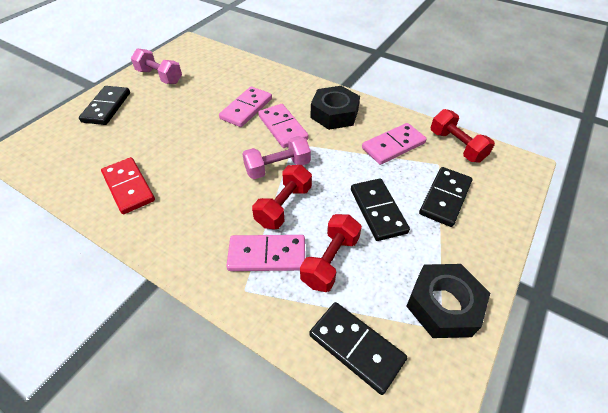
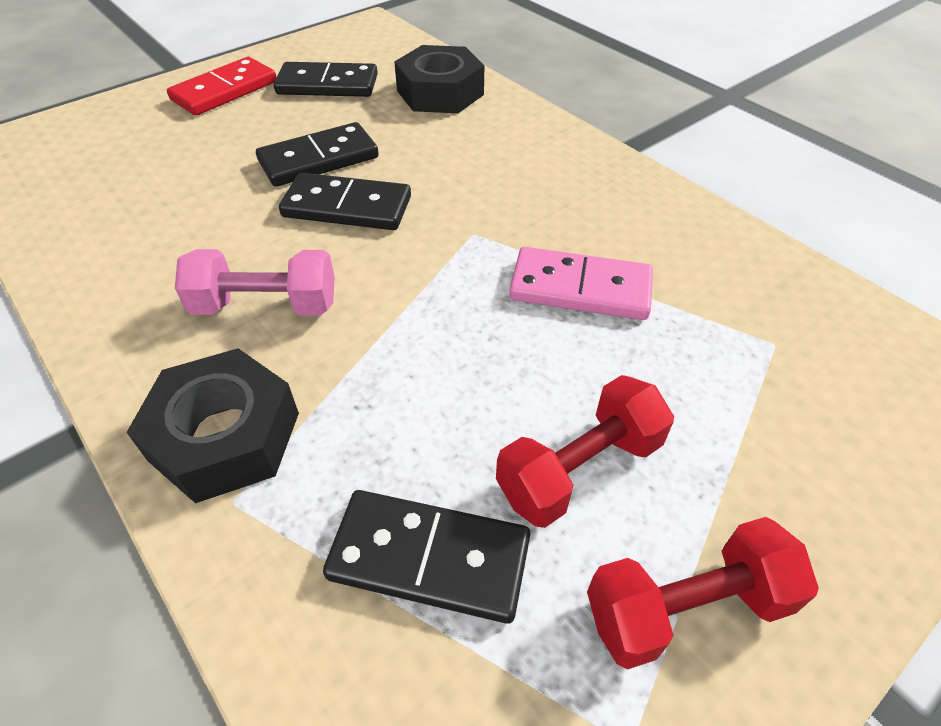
pink domino: 4 -> 1
pink dumbbell: 2 -> 1
red dumbbell: 3 -> 2

